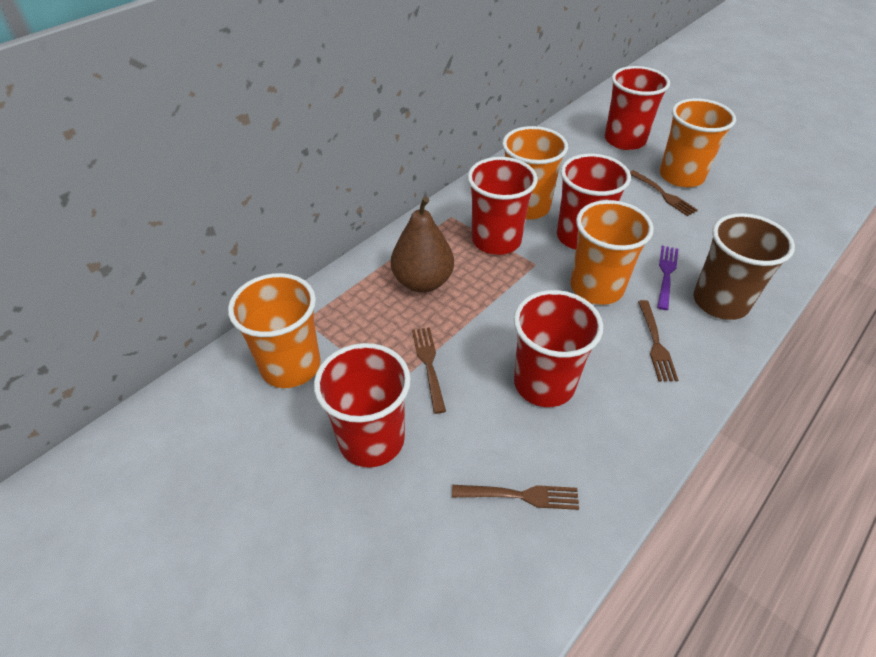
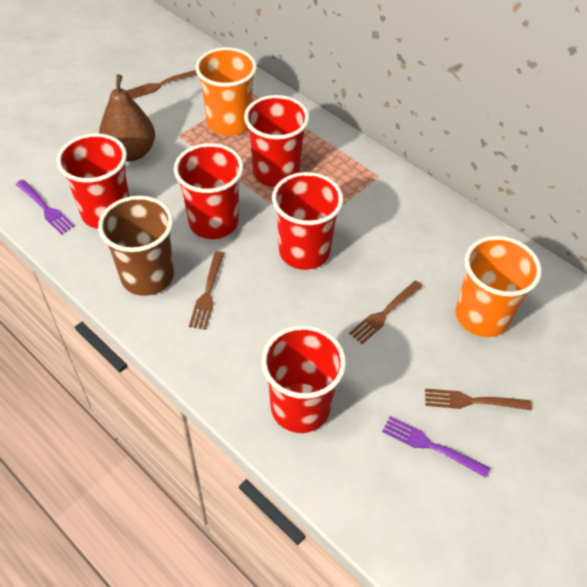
orange cup: 4 -> 2
purple fork: 1 -> 2

